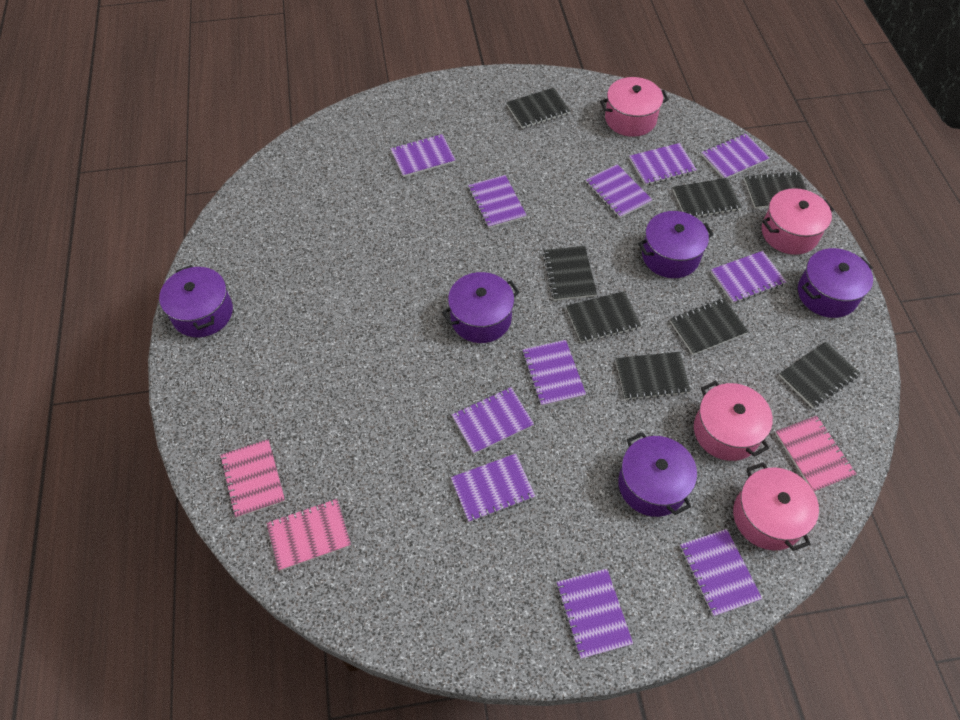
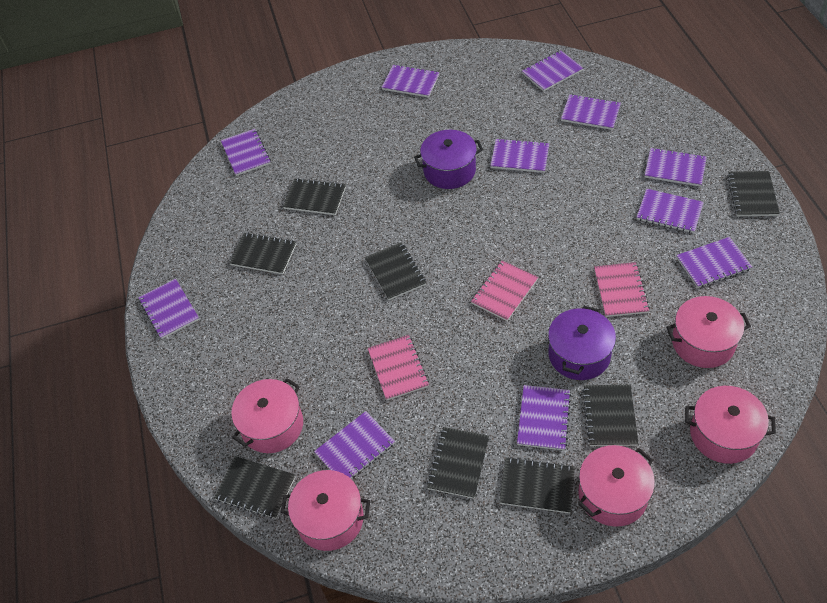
pink pot: 4 -> 5
purple pot: 5 -> 2

